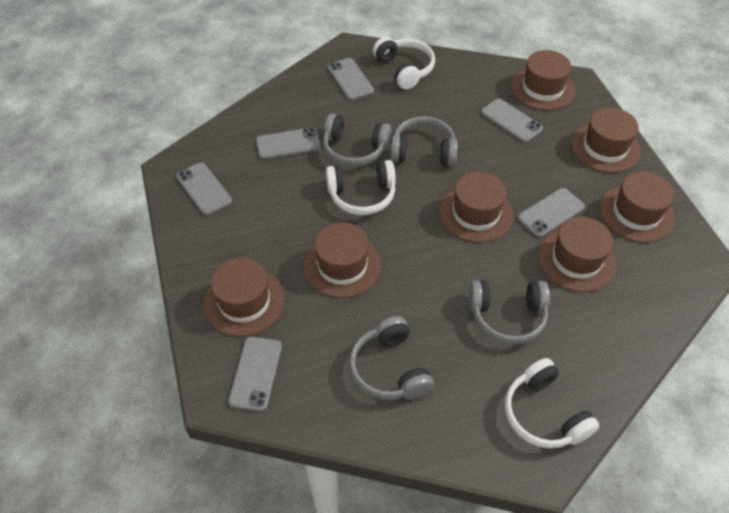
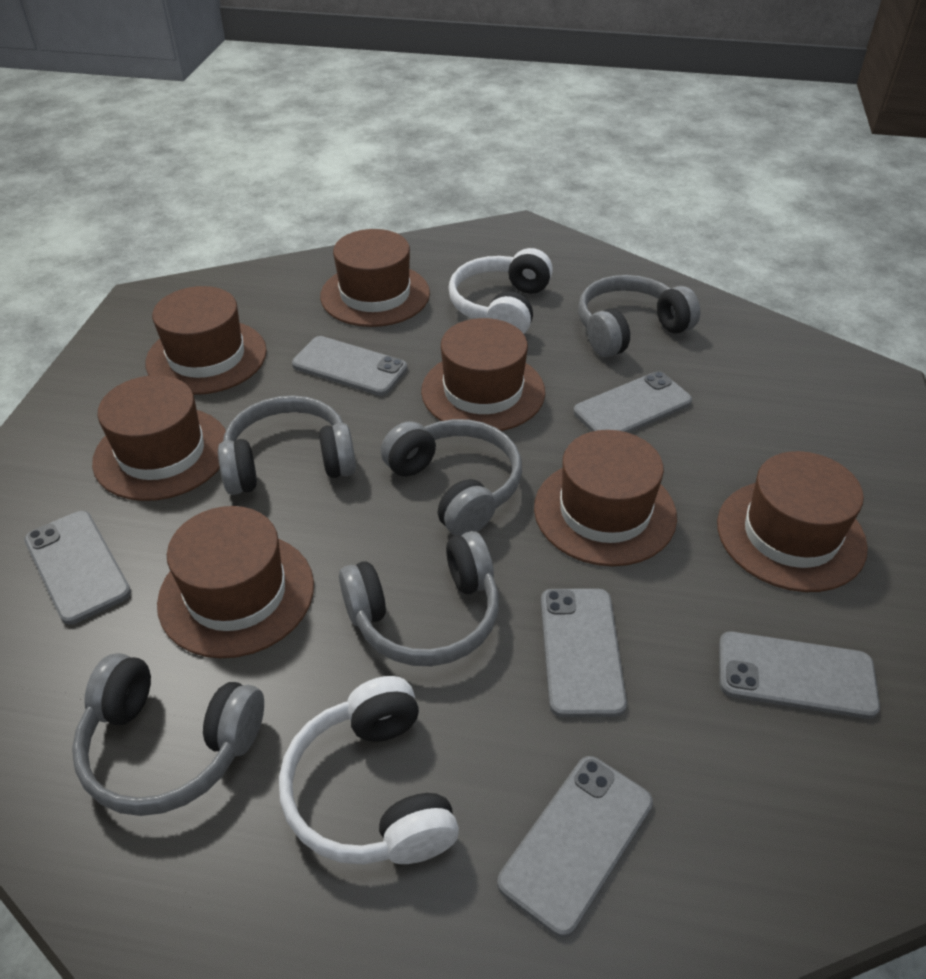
grey headphones: 4 -> 5
white headphones: 3 -> 2

